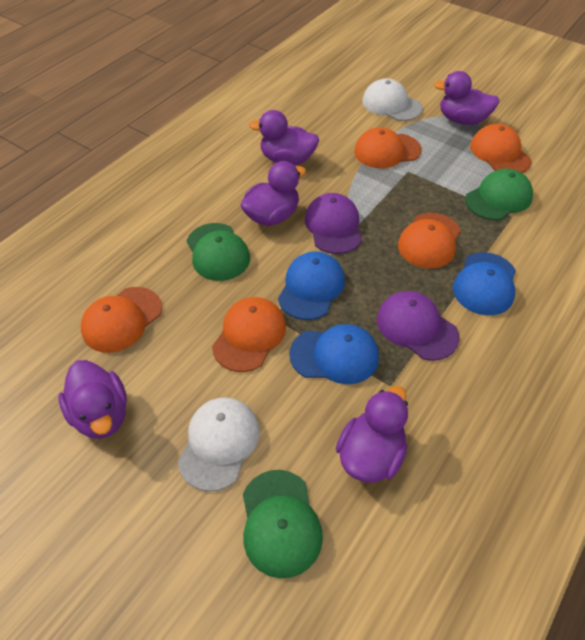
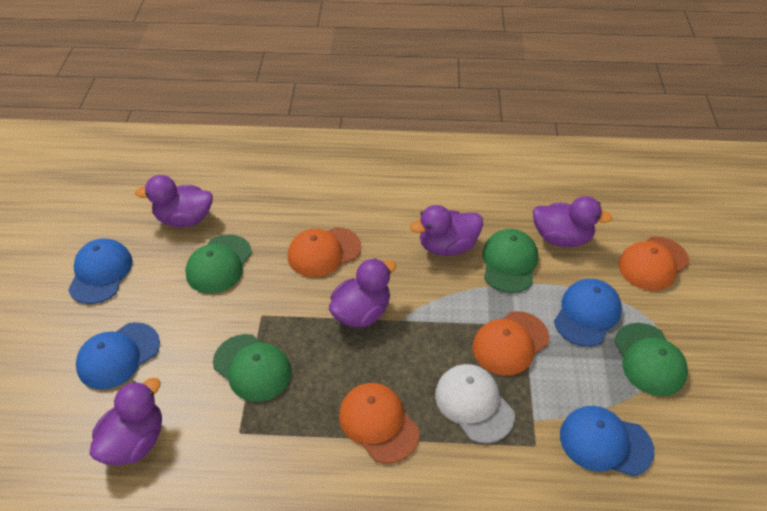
blue cap: 3 -> 4
green cap: 3 -> 4
orange cap: 5 -> 4
purple cap: 2 -> 0
white cap: 2 -> 1

